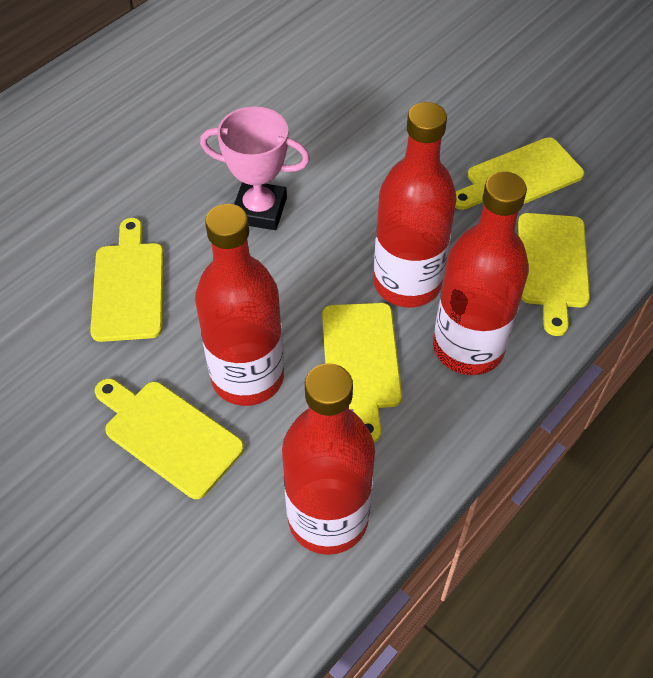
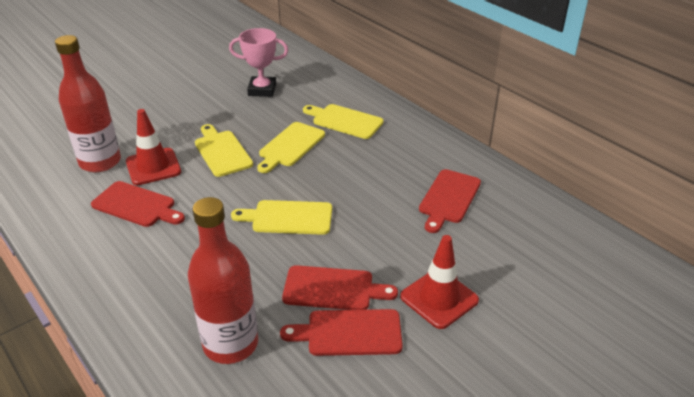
red bottle: 4 -> 2
red cutting board: 0 -> 4
red traffic cone: 0 -> 2
yellow cutting board: 5 -> 4

